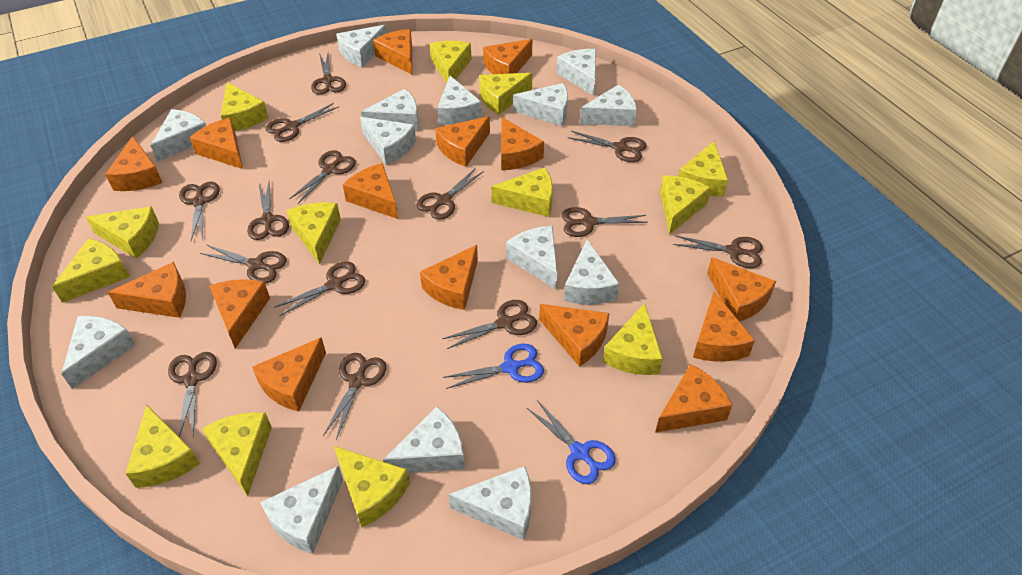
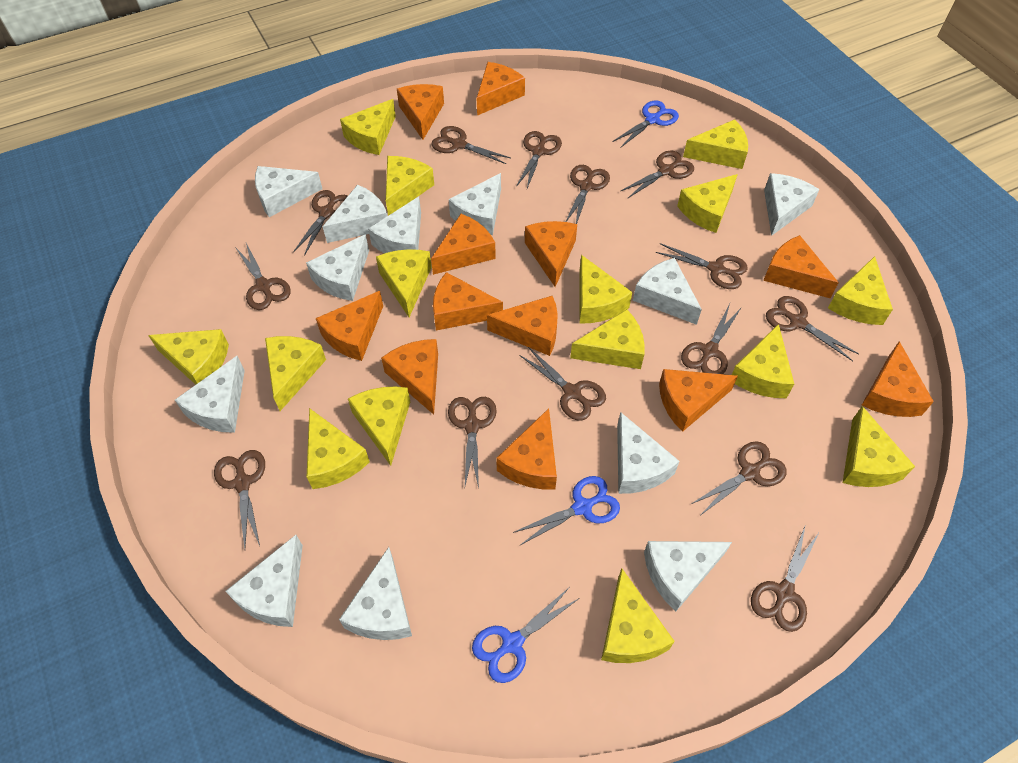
blue scissors: 2 -> 3
orange cheese: 15 -> 12
white cheese: 14 -> 12
yellow cheese: 13 -> 15

